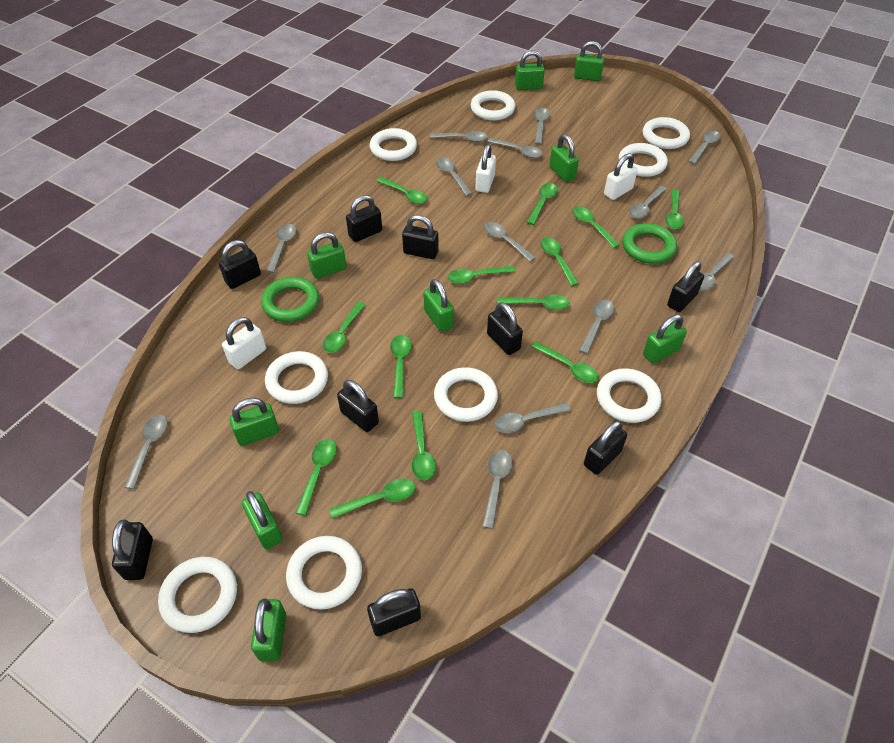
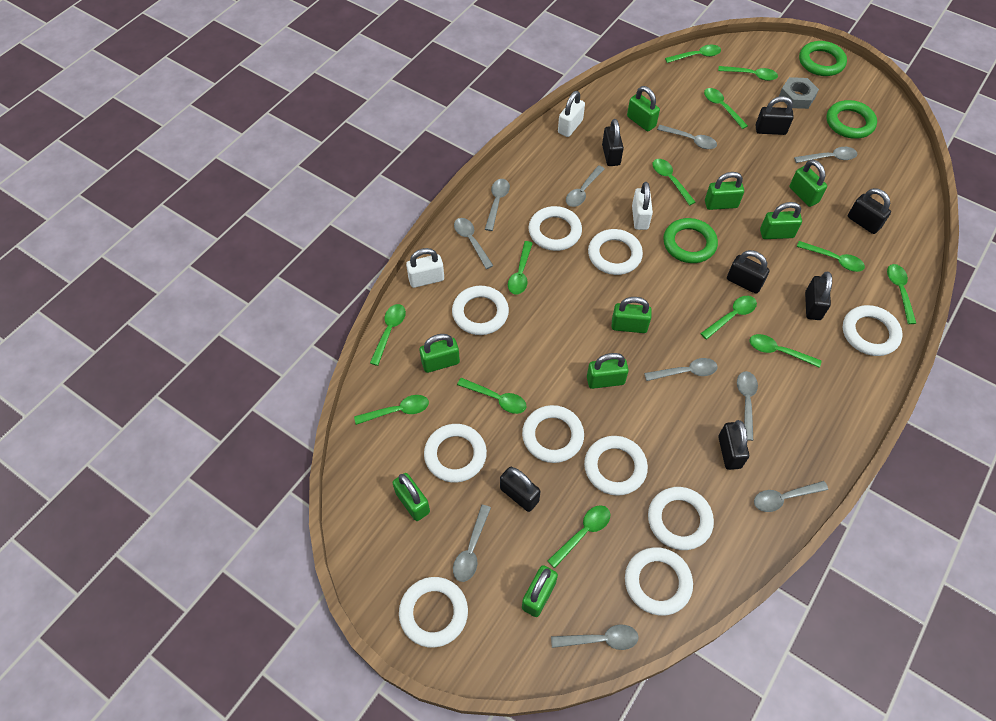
black padlock: 9 -> 7
green ring: 2 -> 3
grey nut: 0 -> 1
grey spoon: 13 -> 10
white ring: 9 -> 10

